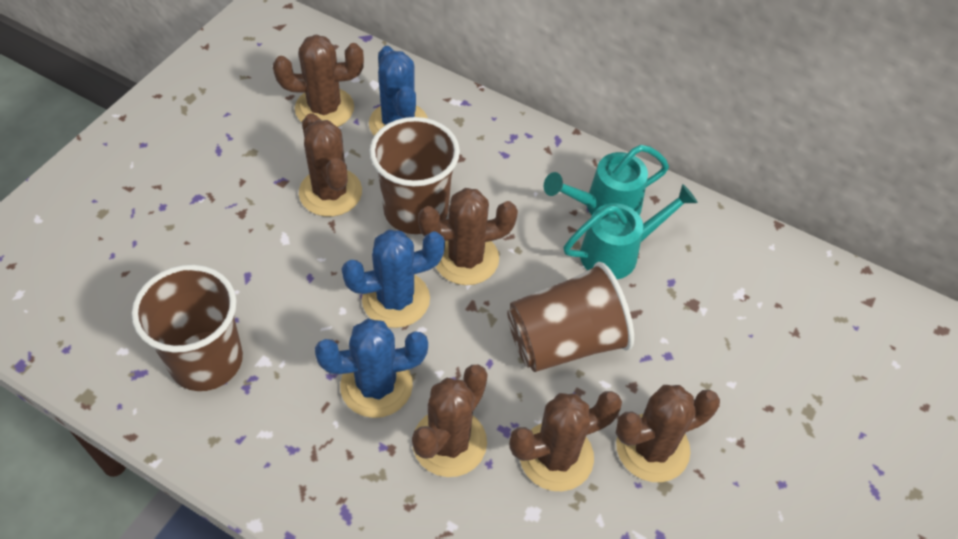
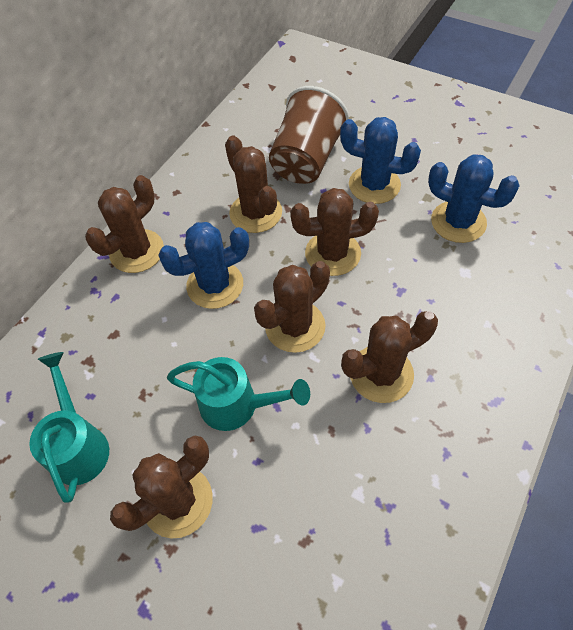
brown cup: 3 -> 1

